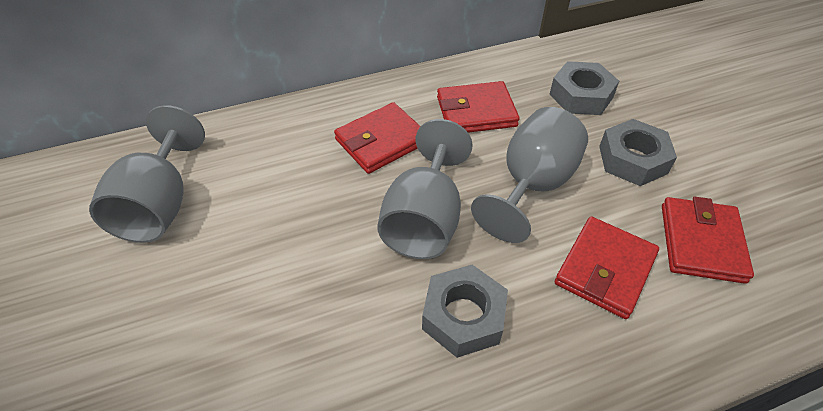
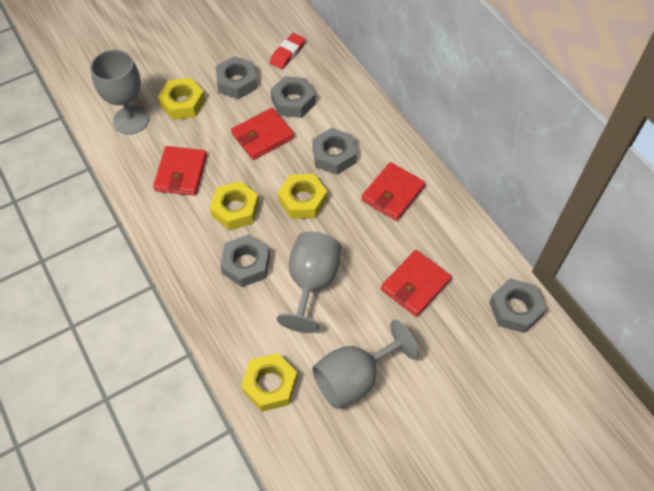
grey nut: 3 -> 5
red eraser: 0 -> 1
yellow nut: 0 -> 4

